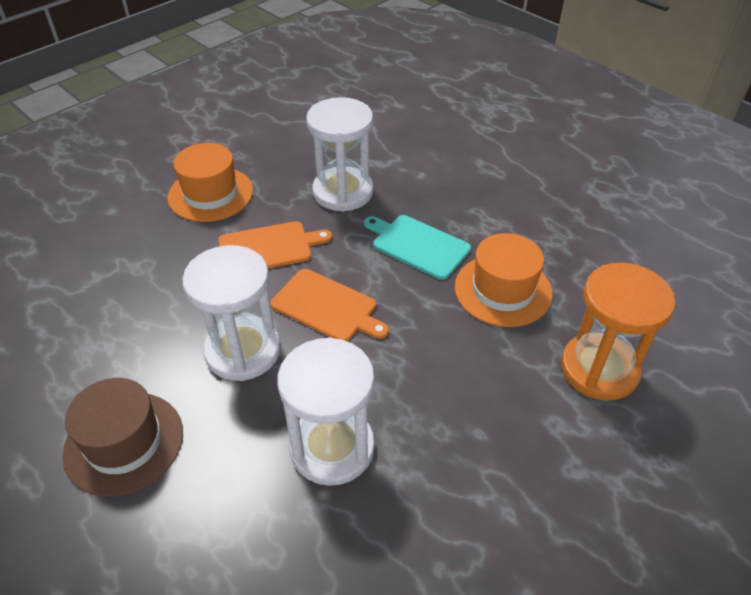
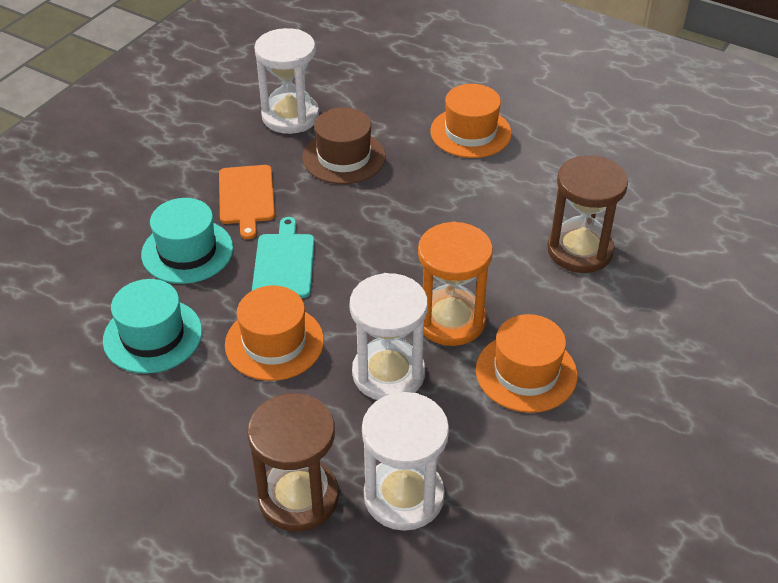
brown hourglass: 0 -> 2
orange cutting board: 2 -> 1
orange hat: 2 -> 3
turquoise hat: 0 -> 2

